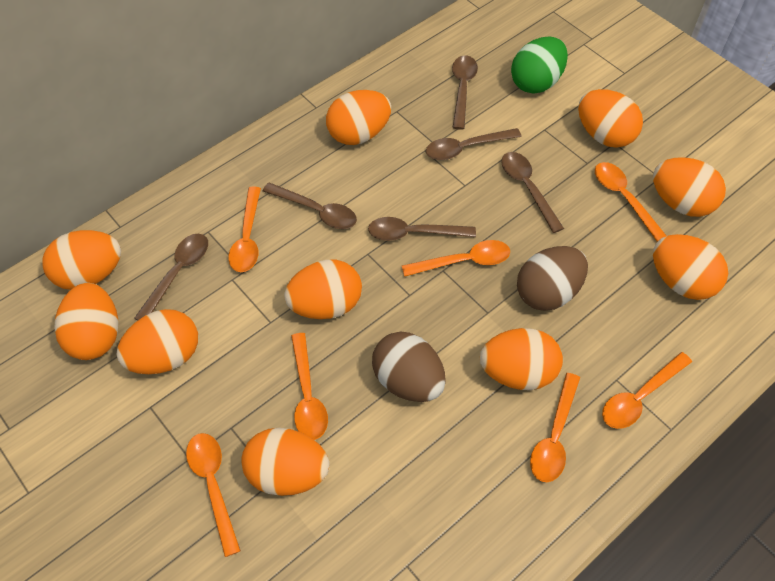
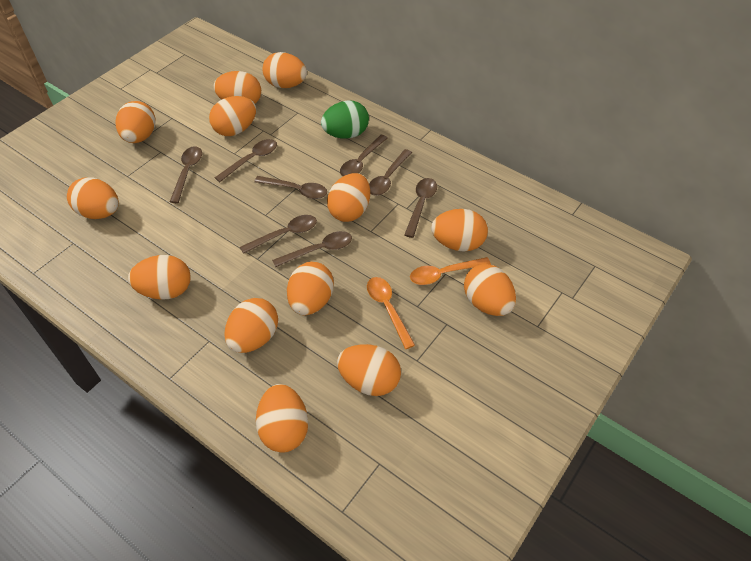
brown egg: 2 -> 0
brown spoon: 6 -> 8
orange egg: 10 -> 13
orange spoon: 7 -> 2

